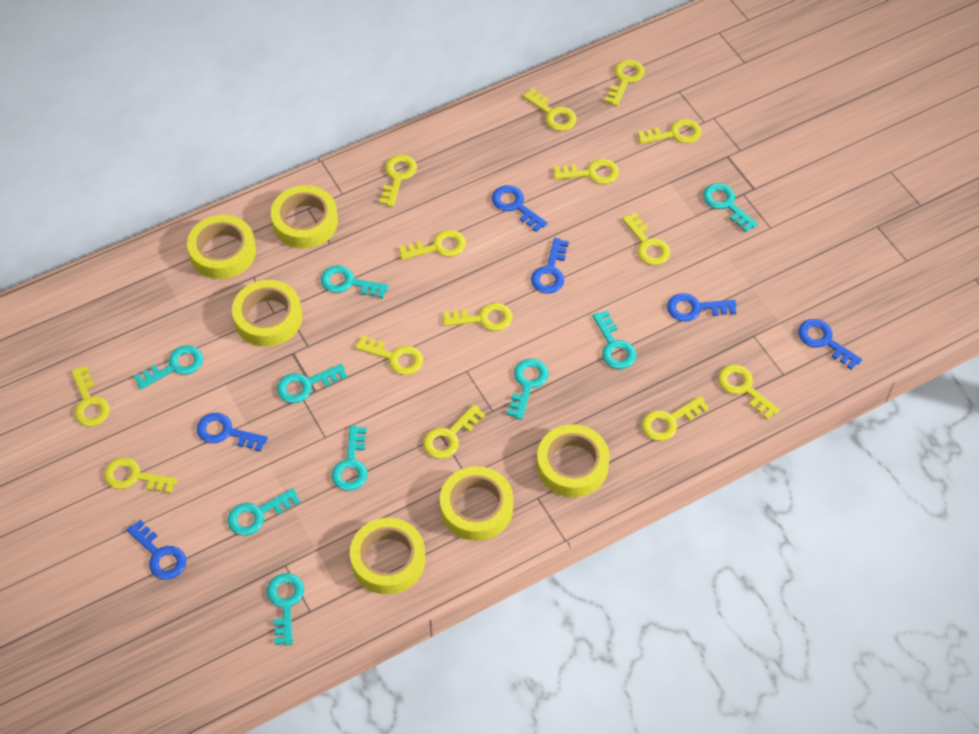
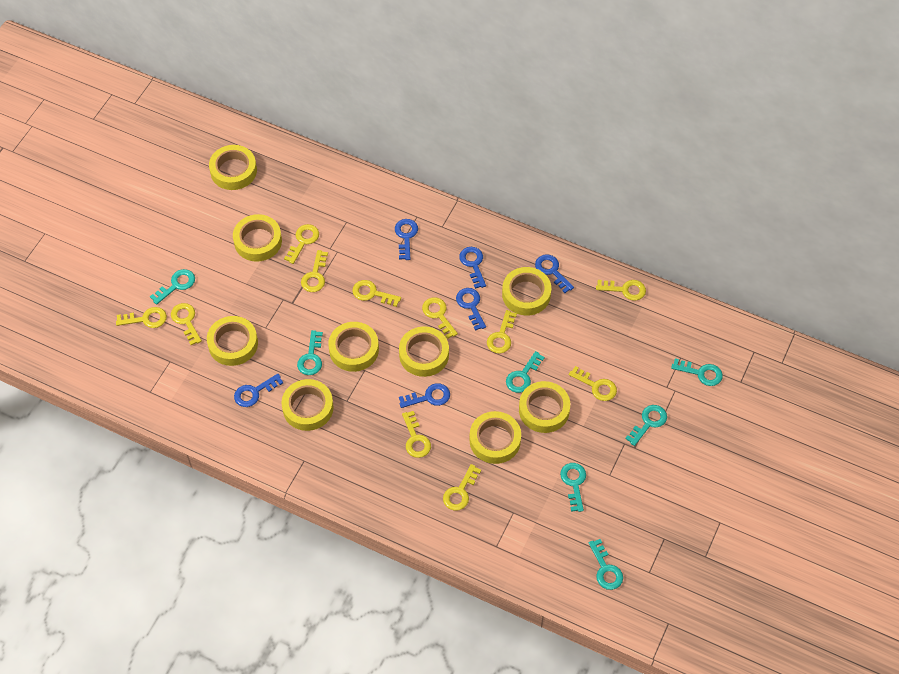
turquoise key: 9 -> 7
yellow key: 14 -> 11
yellow tape: 6 -> 9

